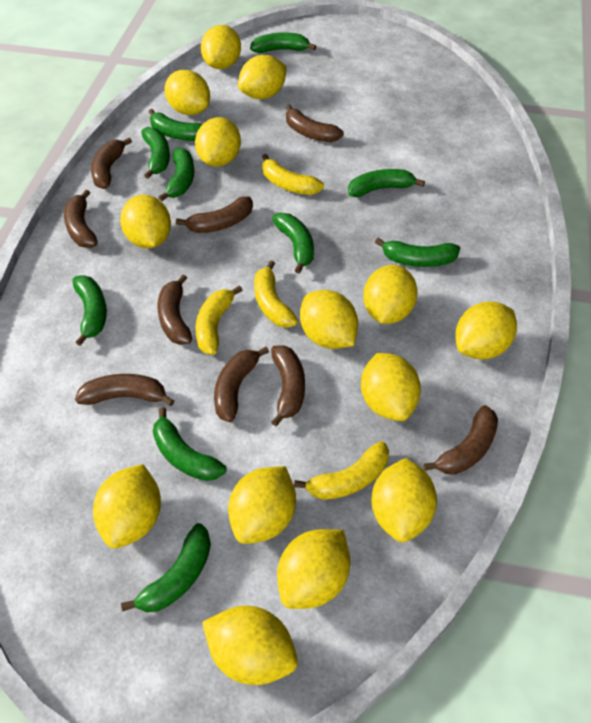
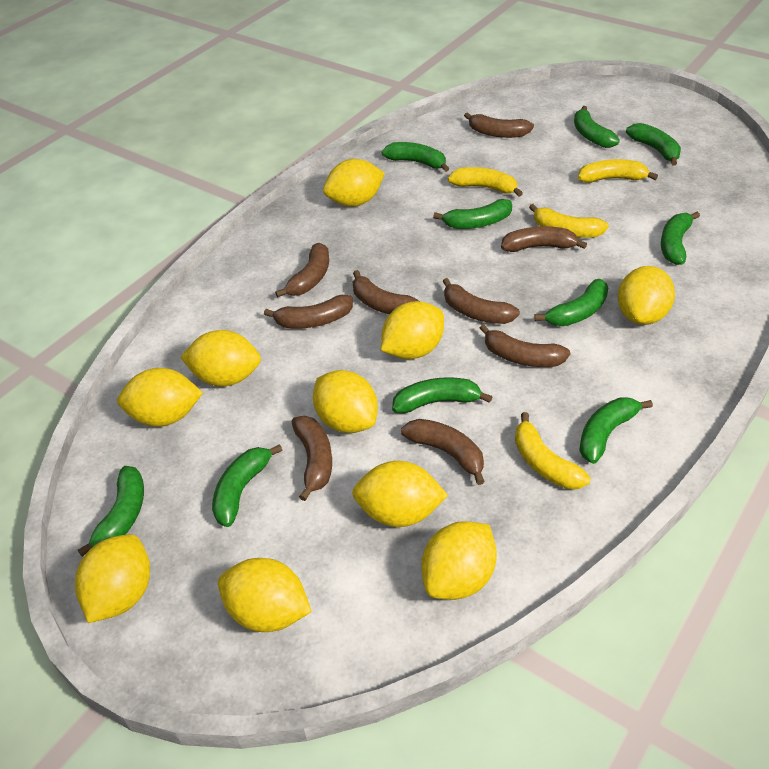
yellow lemon: 14 -> 10

